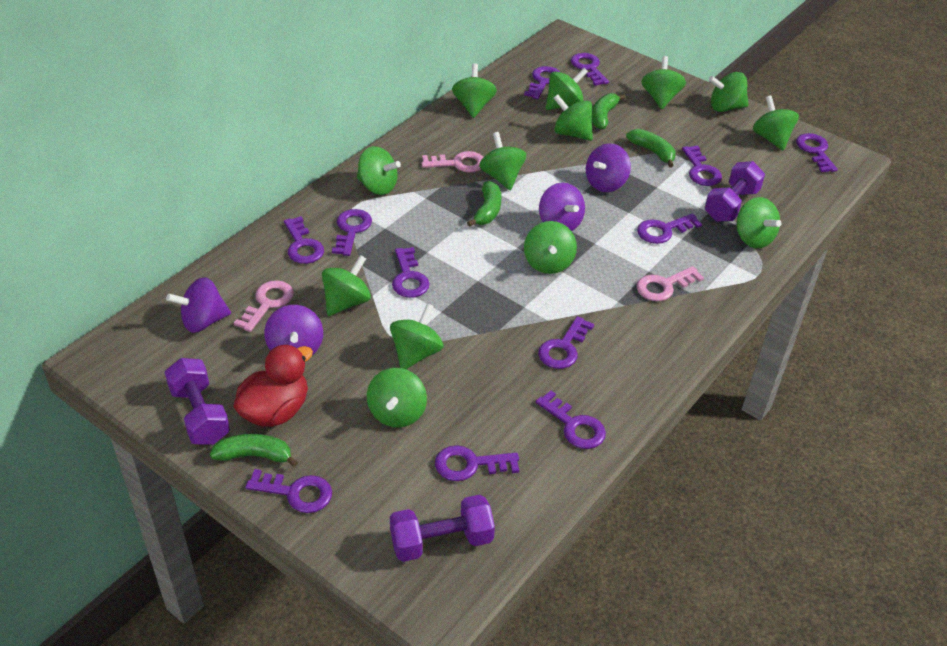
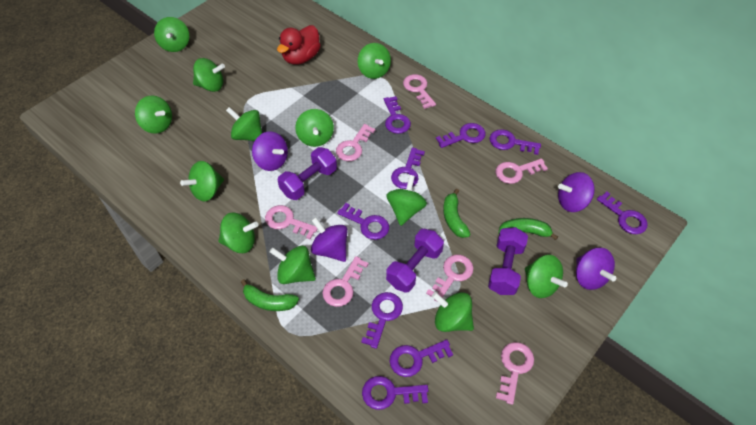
green banana: 4 -> 3
green spinning top: 13 -> 12
pink key: 3 -> 7
purple key: 12 -> 9

